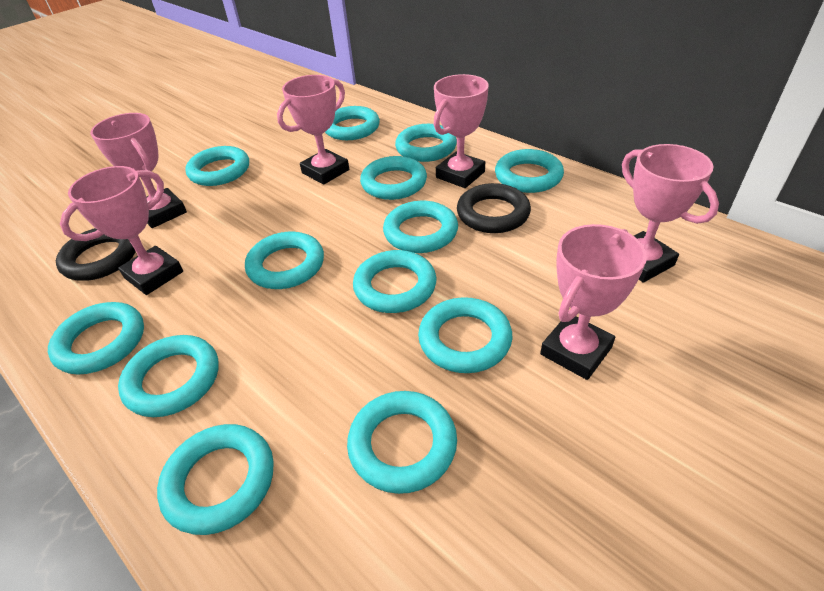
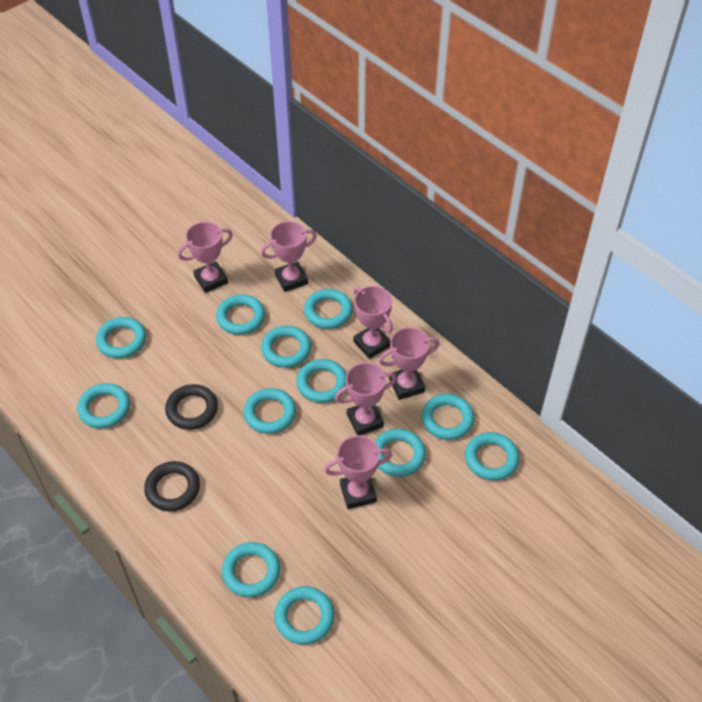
turquoise ring: 13 -> 12

